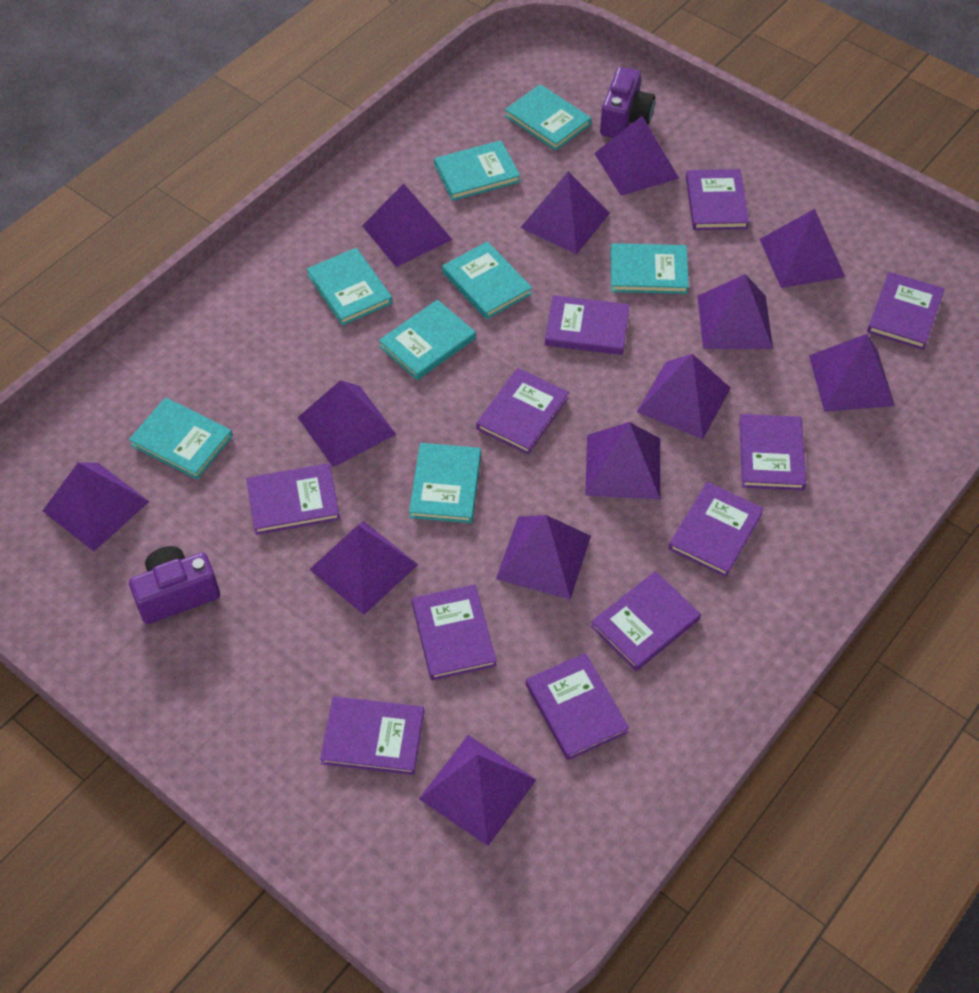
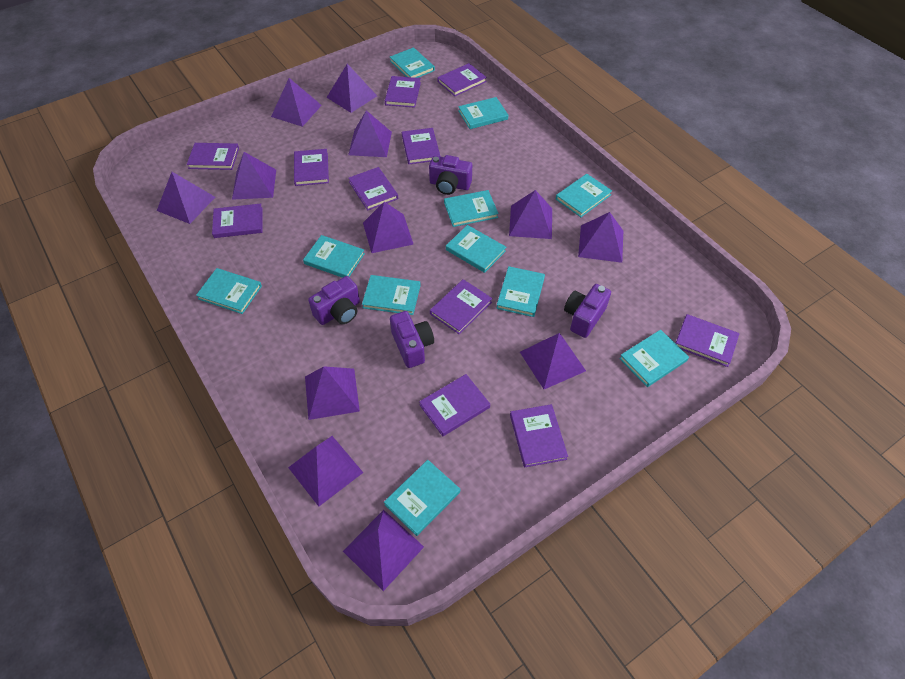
purple camera: 2 -> 4
purple pyramid: 13 -> 12
turquoise book: 8 -> 11

